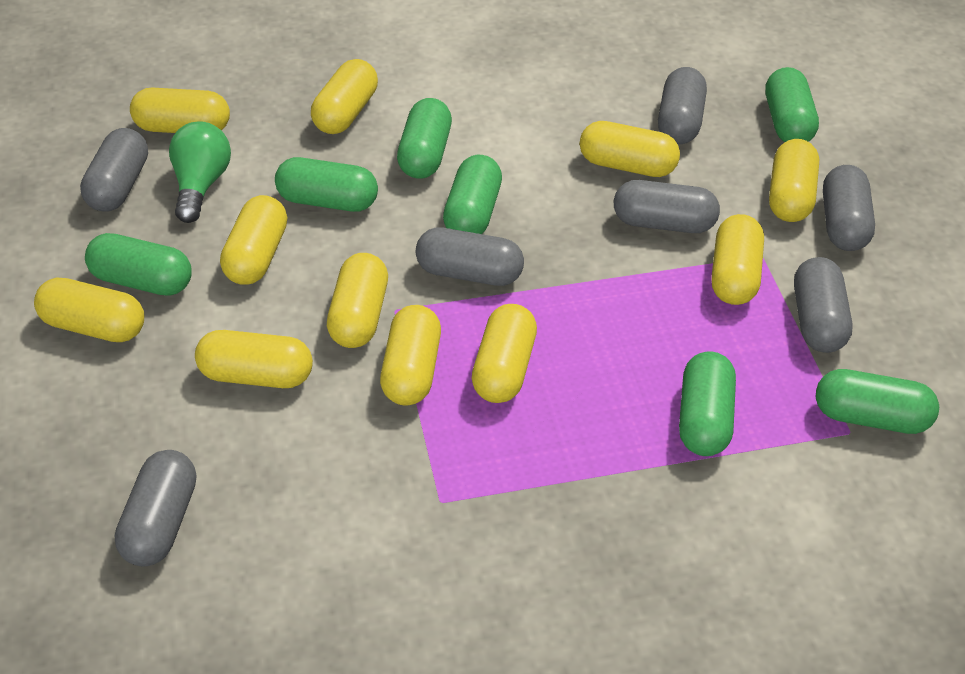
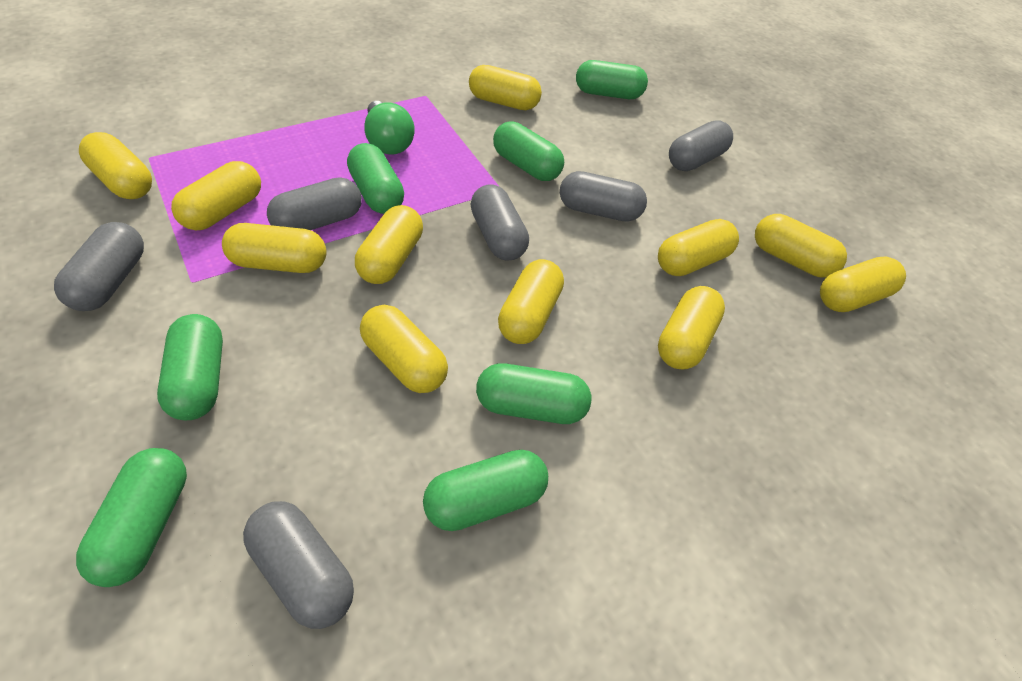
grey capsule: 7 -> 6

